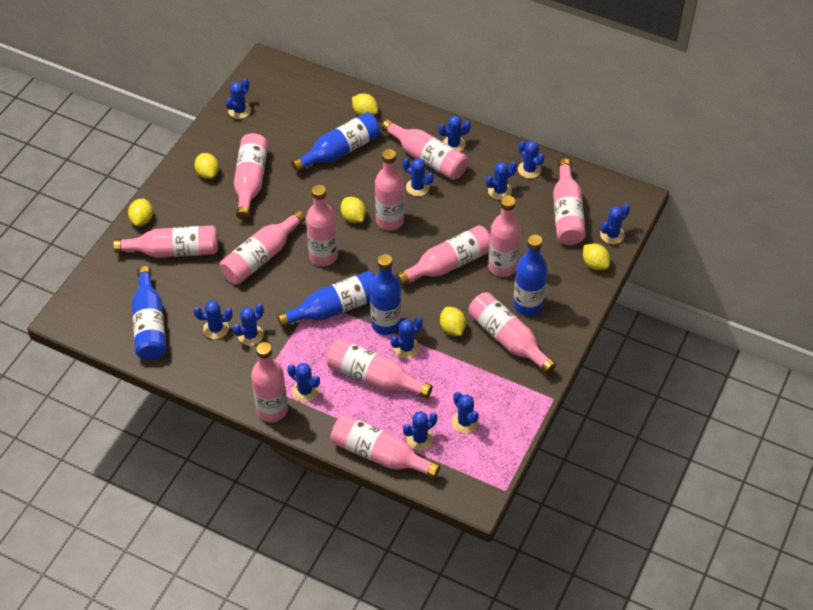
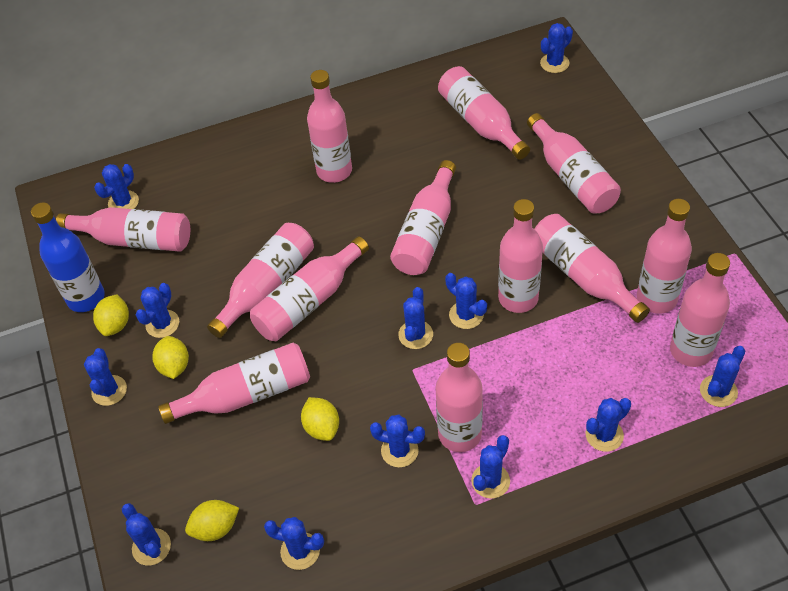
blue bottle: 5 -> 1
yellow lemon: 6 -> 4

